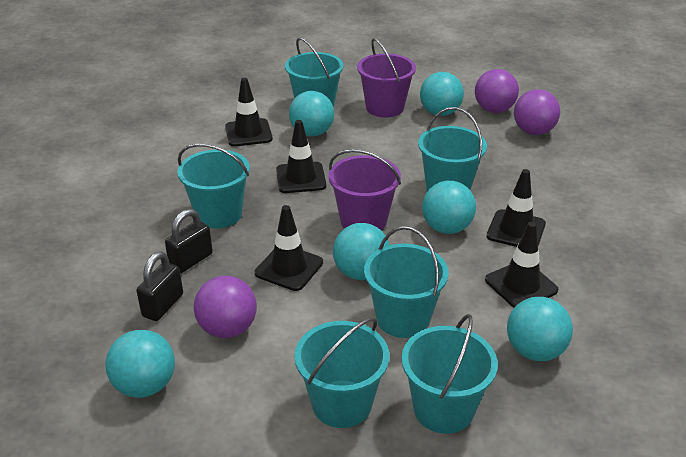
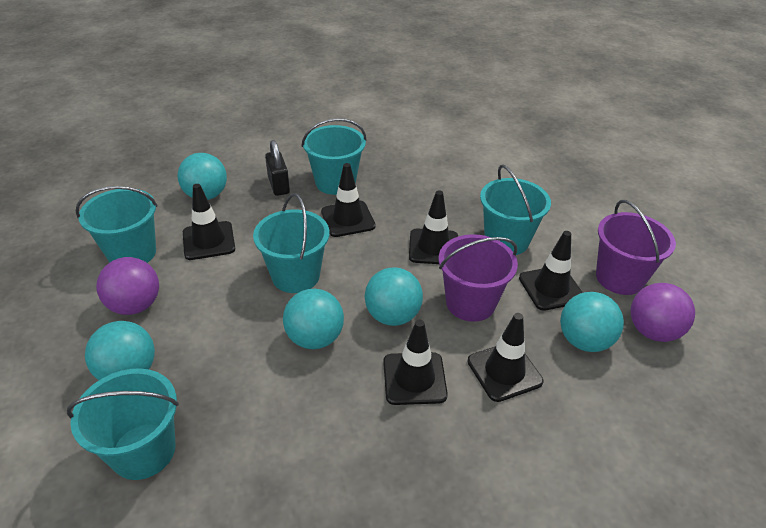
black padlock: 2 -> 1
black traffic cone: 5 -> 6
purple ball: 3 -> 2
turquoise ball: 6 -> 5
turquoise bucket: 6 -> 5

